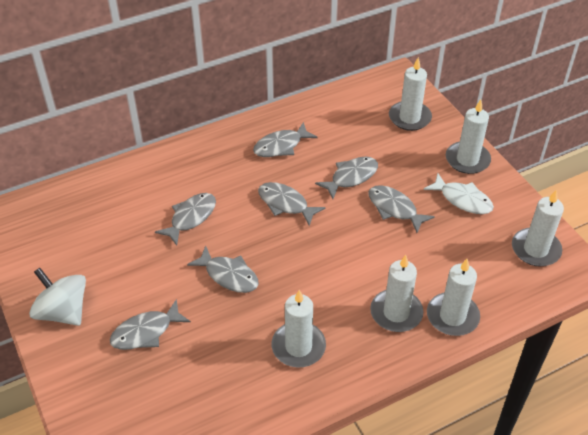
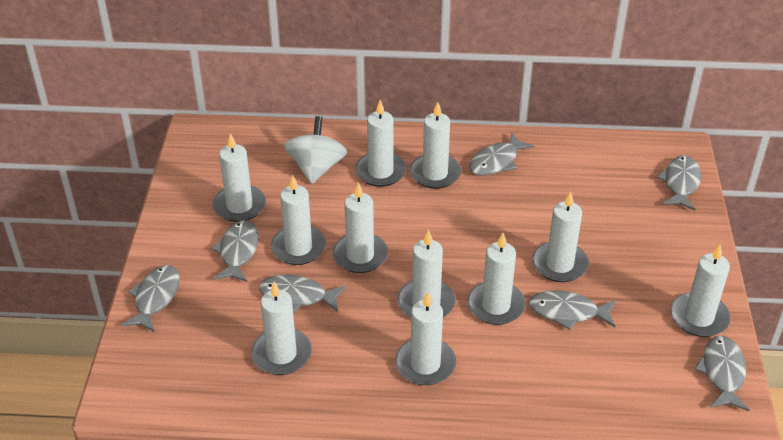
white candle: 6 -> 11
white fish: 1 -> 0

